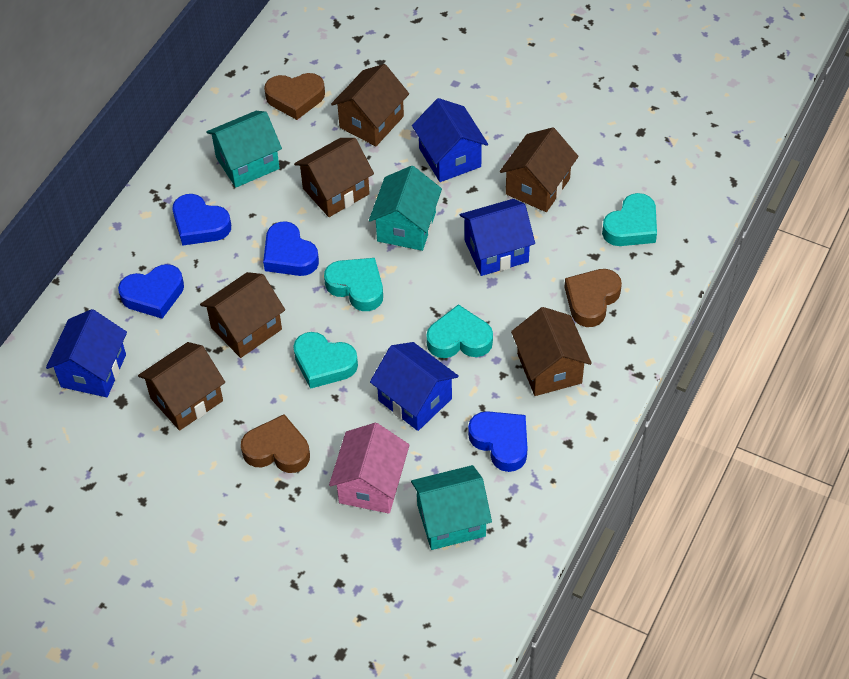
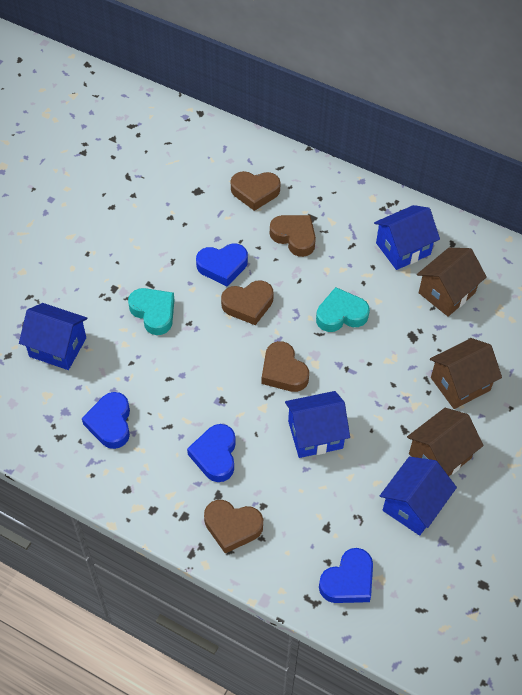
brown heart: 3 -> 5
brown house: 6 -> 3
pink house: 1 -> 0
turquoise heart: 4 -> 2
turquoise house: 3 -> 0

